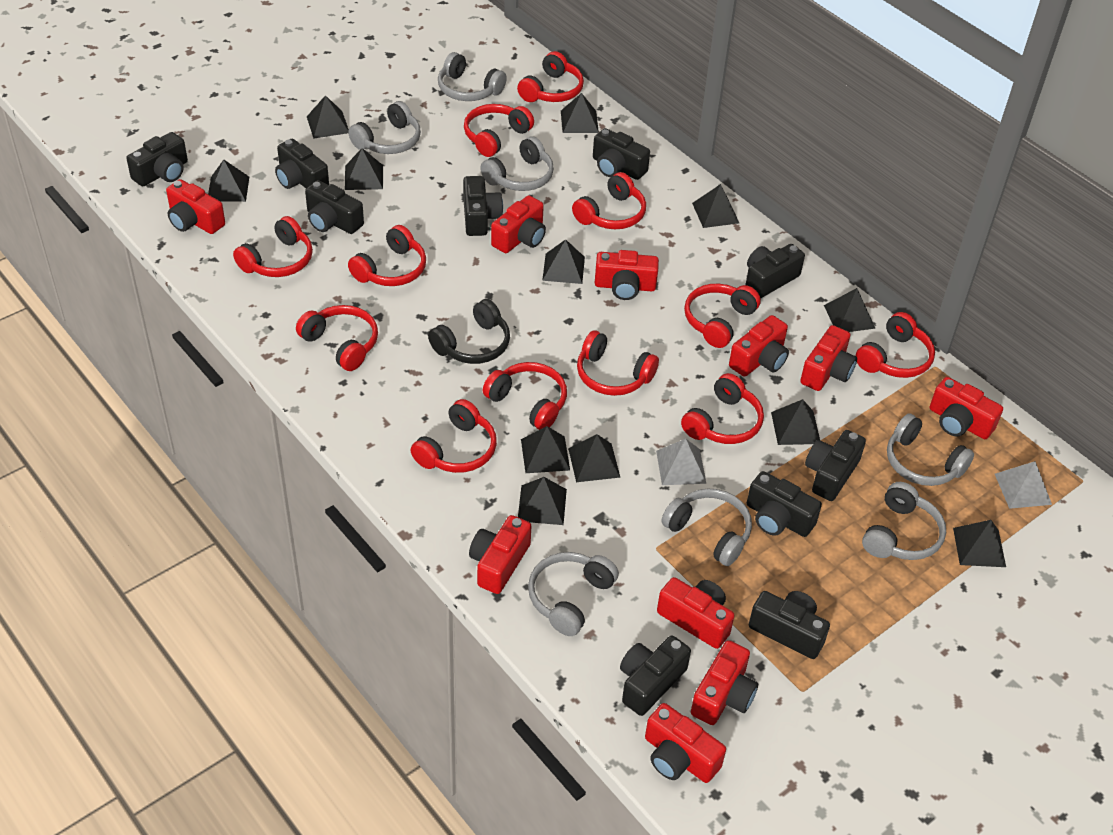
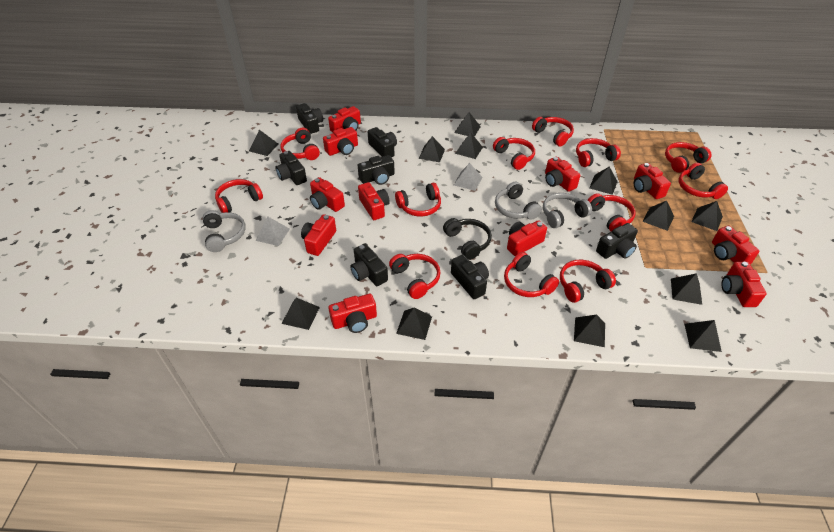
black camera: 10 -> 7
grey headphones: 7 -> 3
red camera: 10 -> 11

